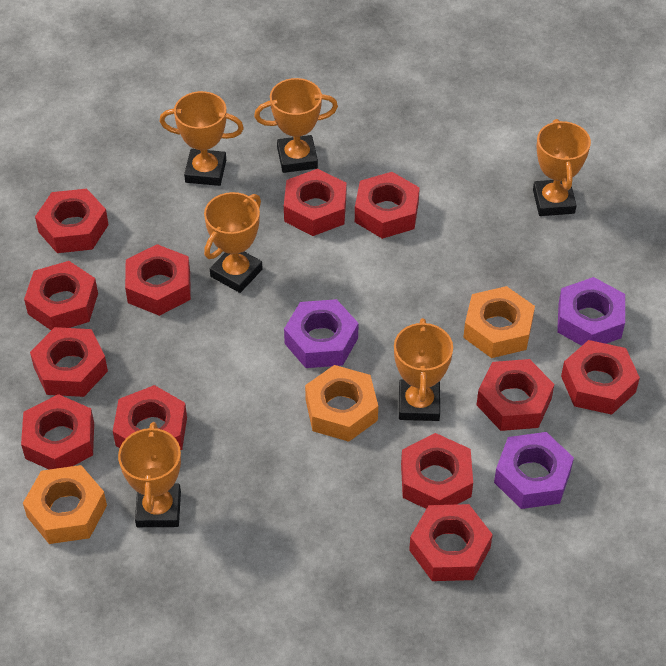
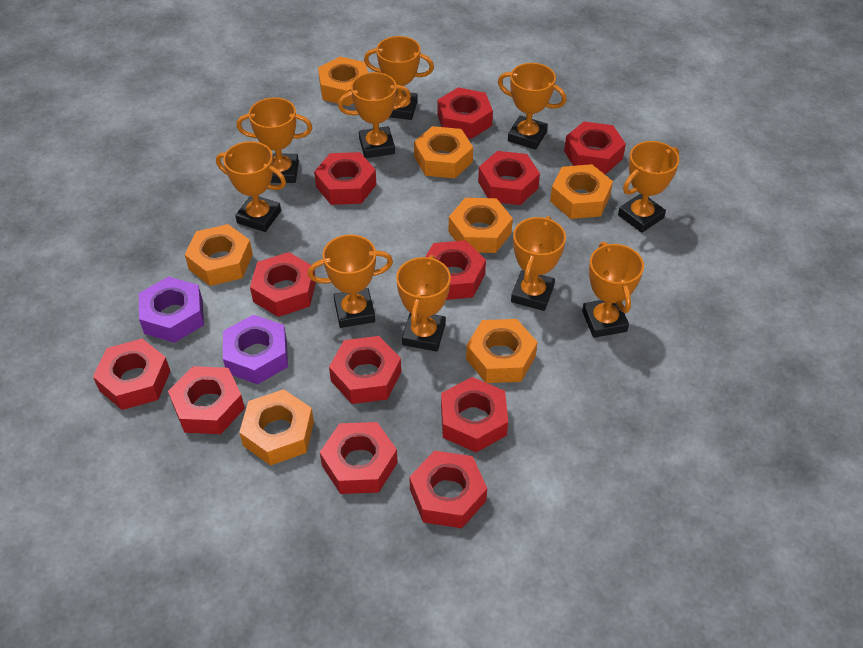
orange nut: 3 -> 7
orange trophy: 6 -> 10
purple nut: 3 -> 2

